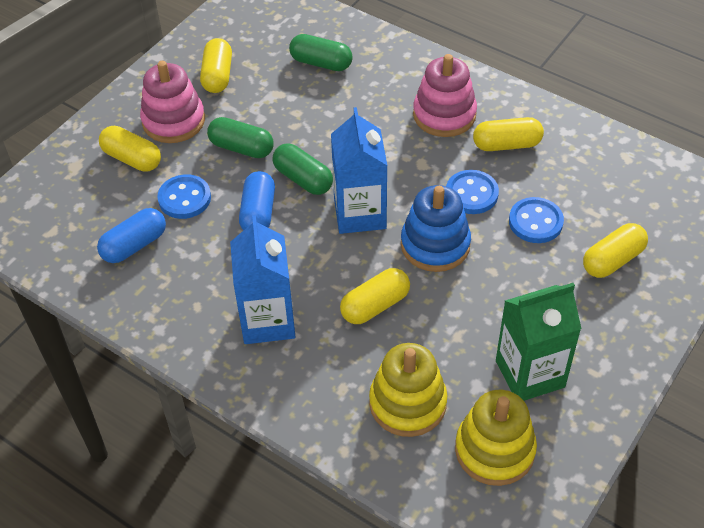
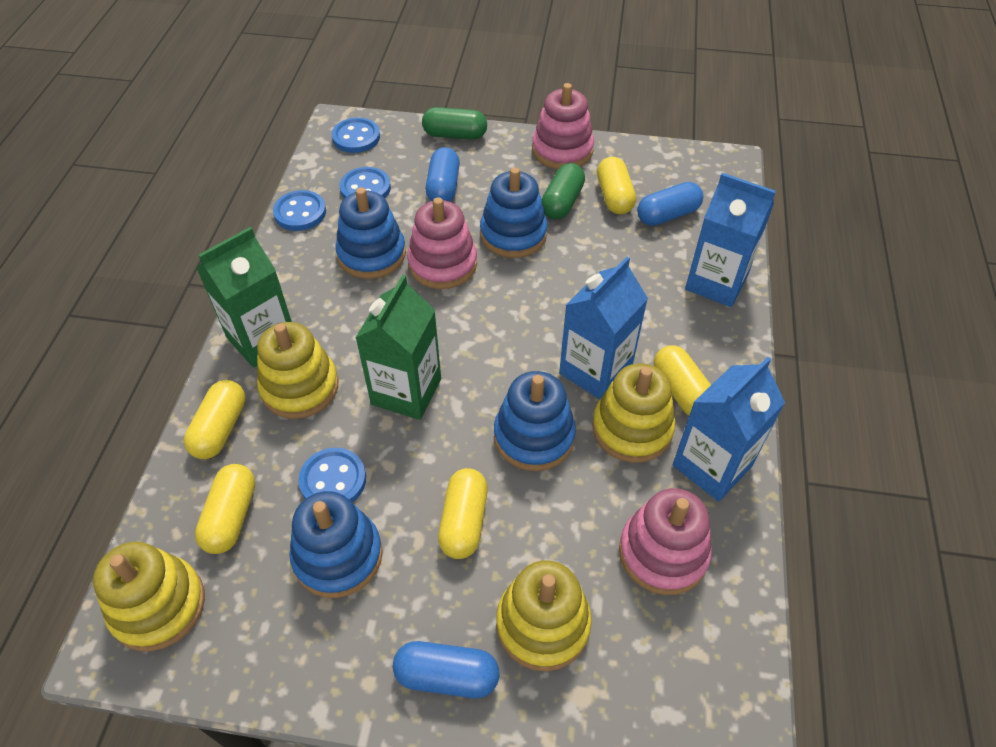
blue button: 3 -> 4
blue capsule: 2 -> 3
blue carton: 2 -> 3
blue stacking toy: 1 -> 4
green capsule: 3 -> 2
green carton: 1 -> 2
pink stacking toy: 2 -> 3
yellow stacking toy: 2 -> 4

